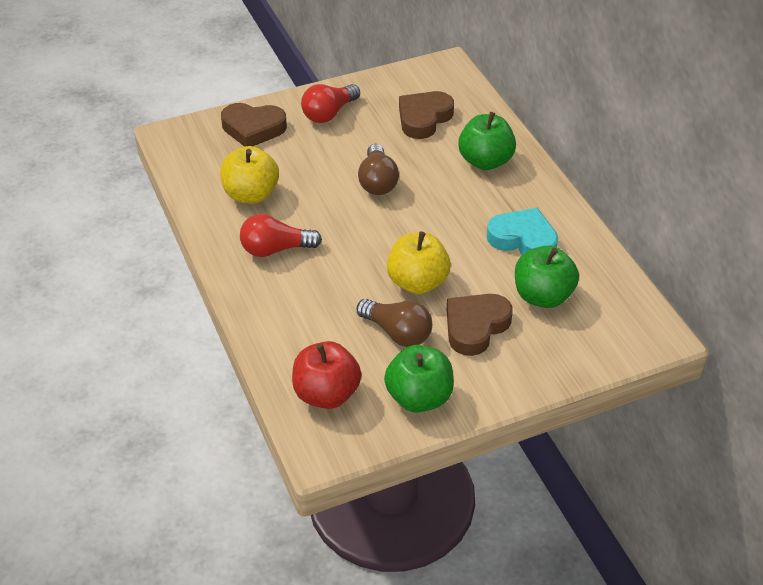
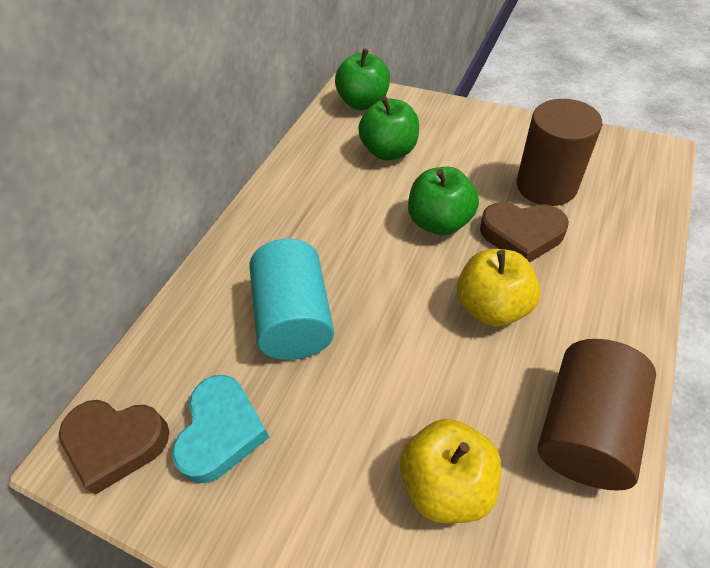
brown cylinder: 0 -> 2
brown heart: 3 -> 2
brown light bulb: 2 -> 0
red apple: 1 -> 0
red light bulb: 2 -> 0
turquoise cylinder: 0 -> 1

